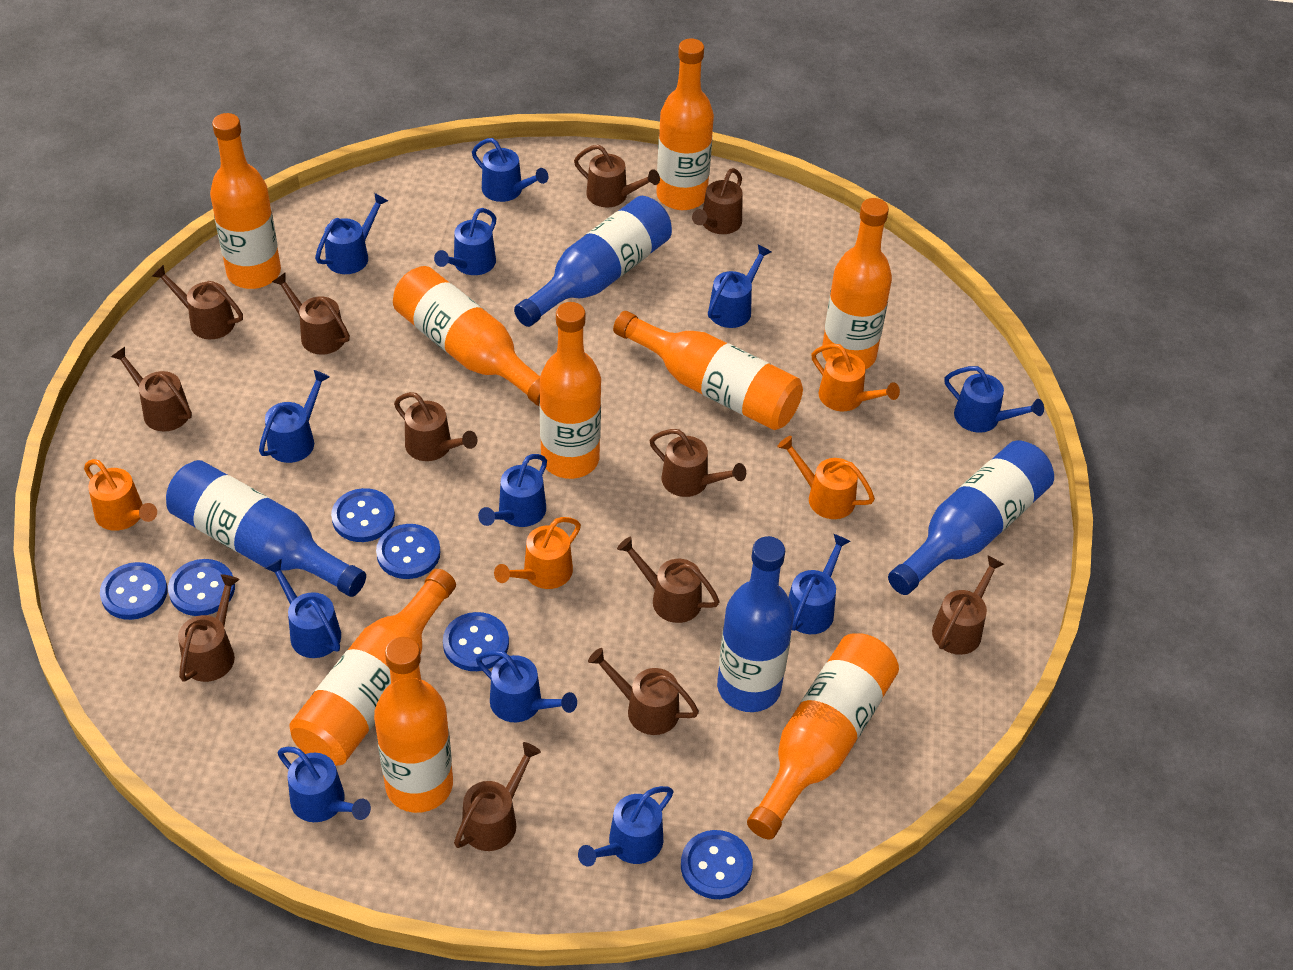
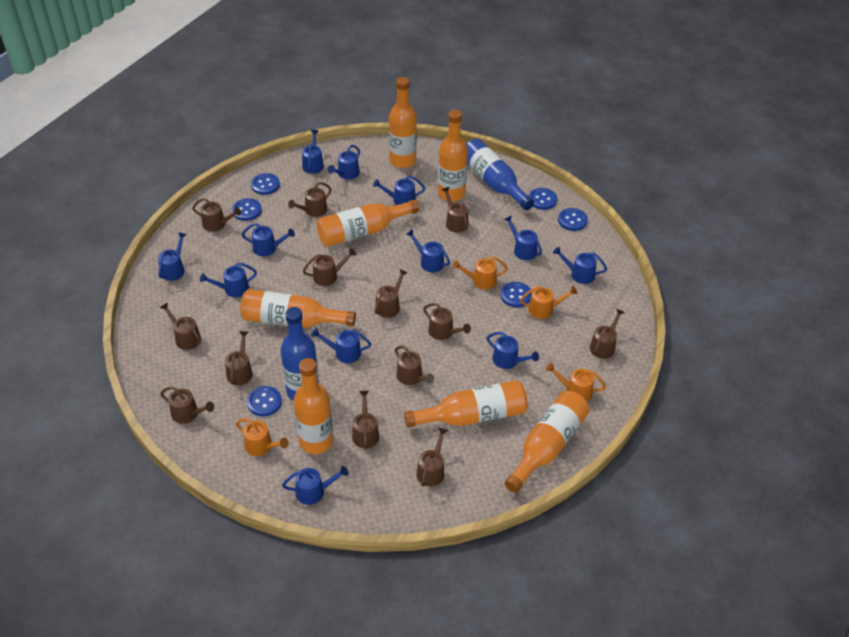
blue bottle: 4 -> 2
brown watering can: 12 -> 13
orange bottle: 9 -> 7

